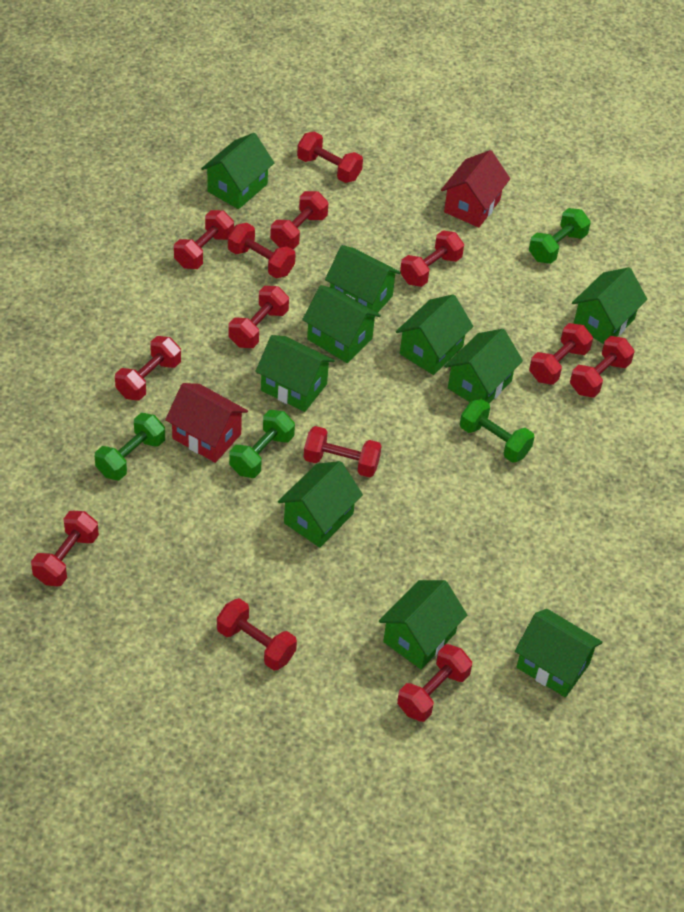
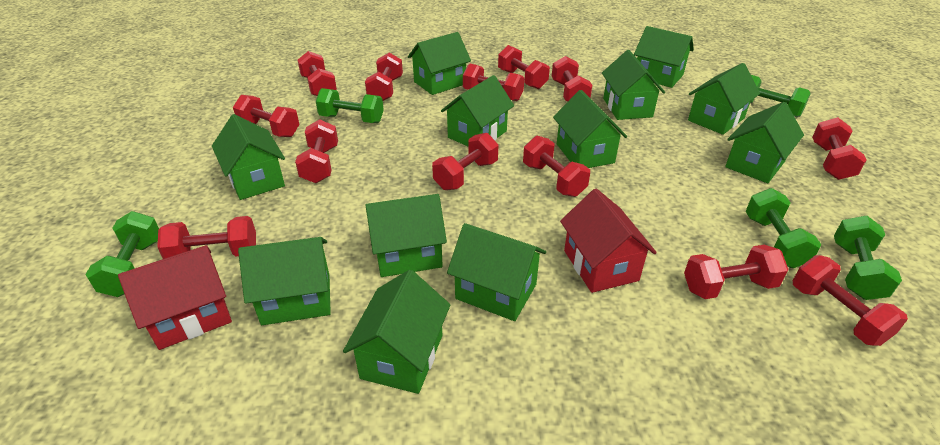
green dumbbell: 4 -> 5
green house: 10 -> 12

